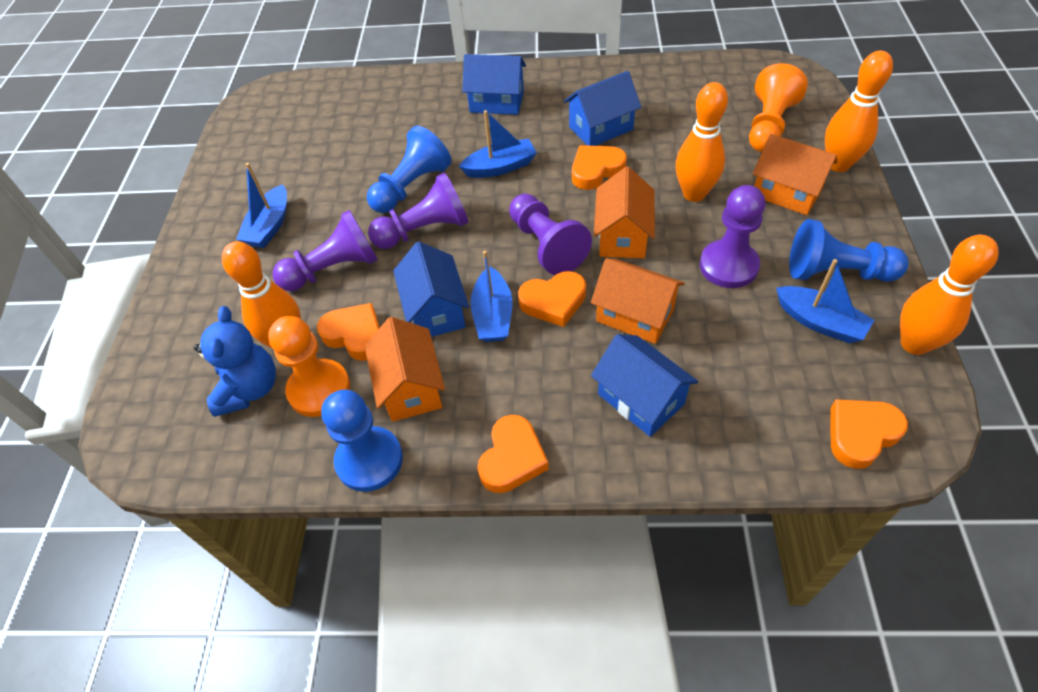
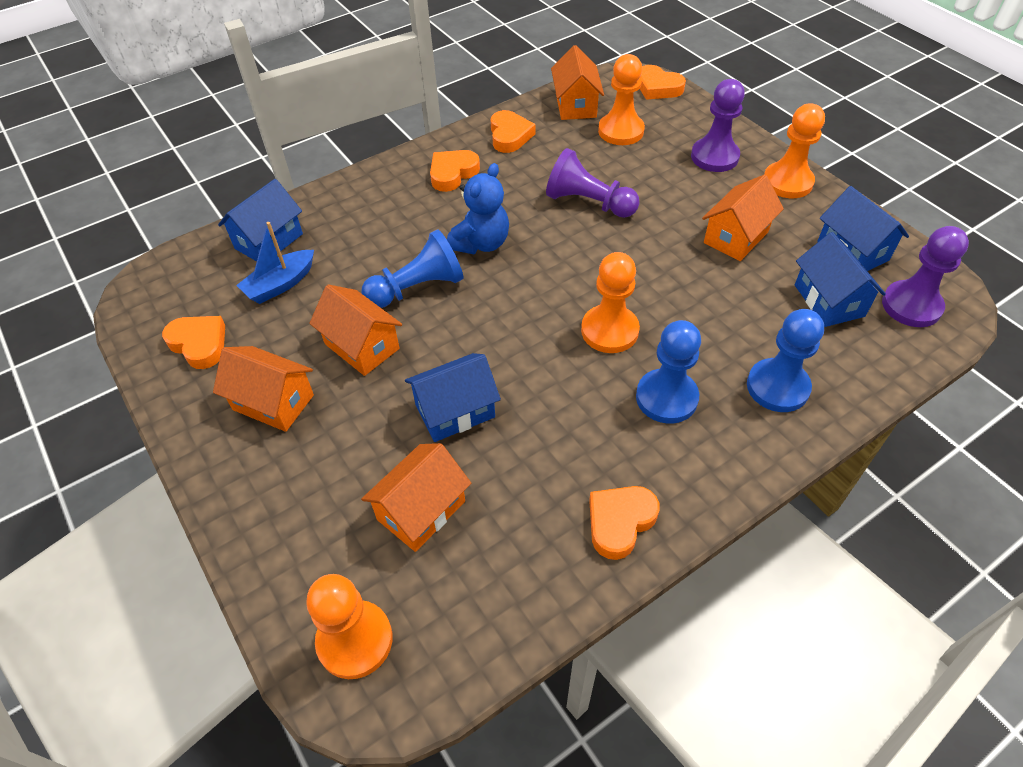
blue boat: 4 -> 1
orange bowling pin: 4 -> 0
orange house: 4 -> 5
orange pawn: 2 -> 4
purple pawn: 4 -> 3

